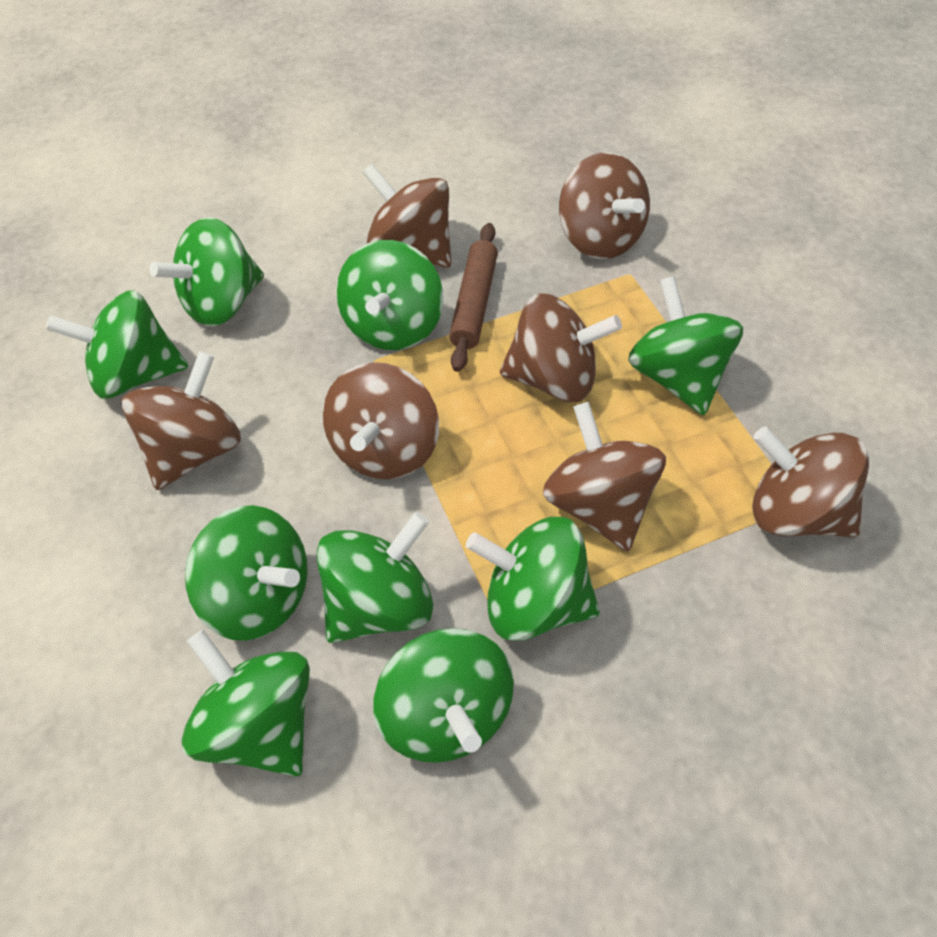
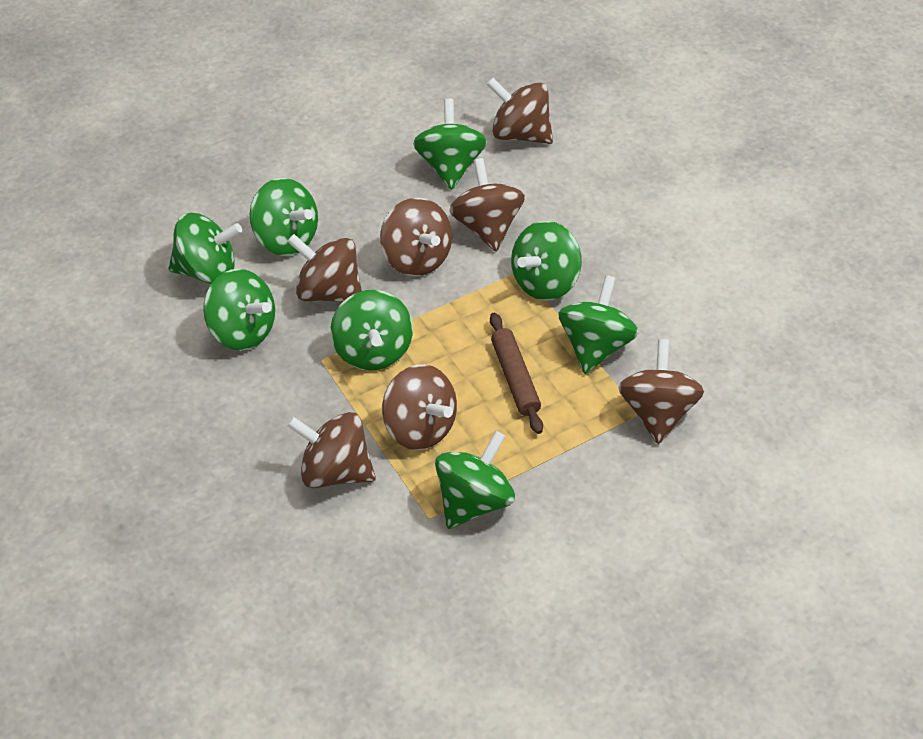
green spinning top: 9 -> 8

